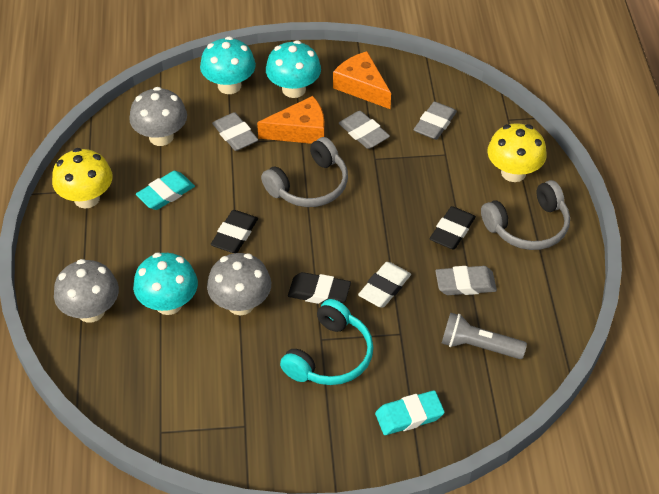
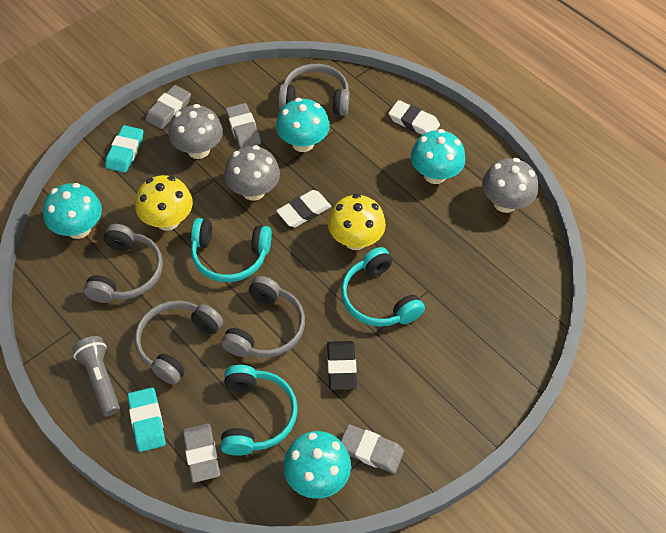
black eraser: 3 -> 1
grey headphones: 2 -> 4
orange cheese: 2 -> 0
turquoise headphones: 1 -> 3
turquoise mushroom: 3 -> 4
white eraser: 1 -> 2

